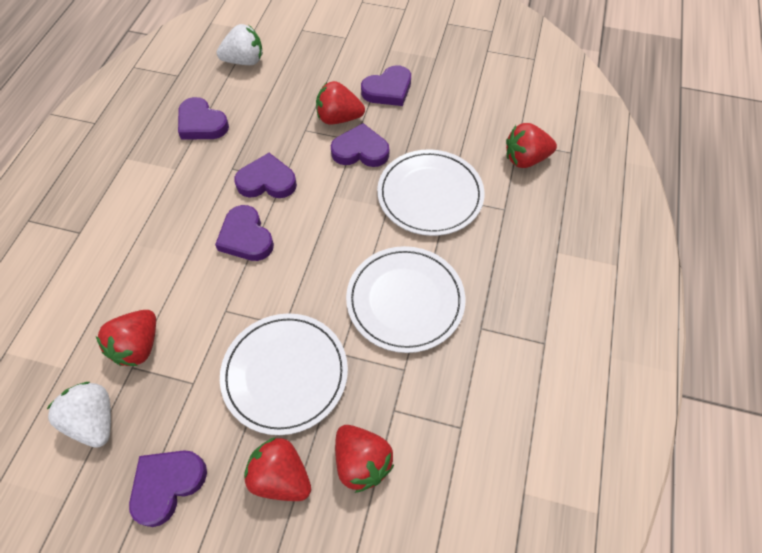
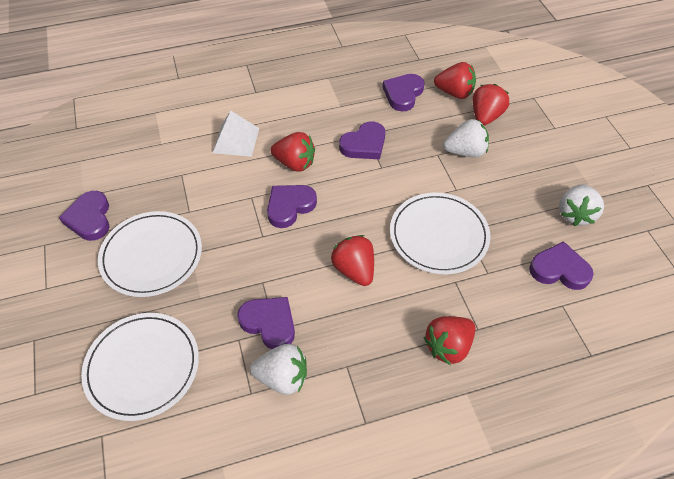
white pyramid: 0 -> 1
white strawberry: 2 -> 3

